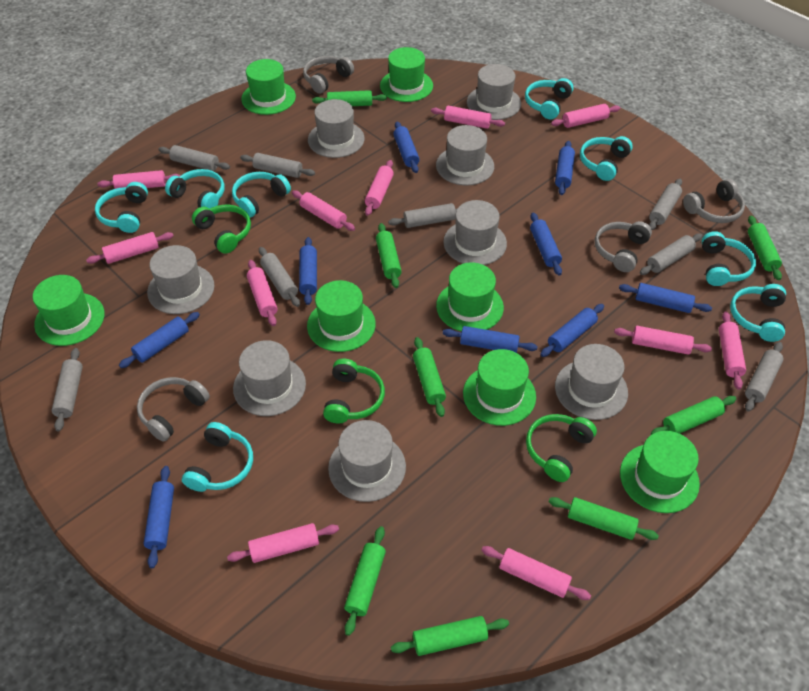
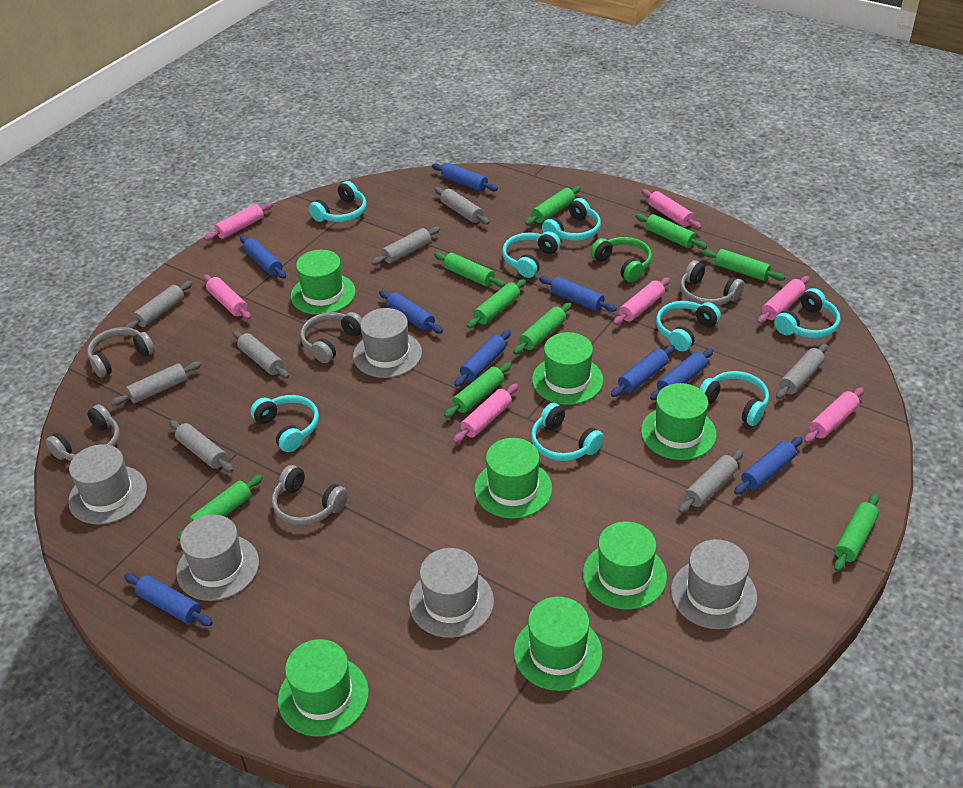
green headphones: 3 -> 1
green rolling pin: 8 -> 9
grey hat: 8 -> 5
grey headphones: 4 -> 5
pink rolling pin: 11 -> 7

